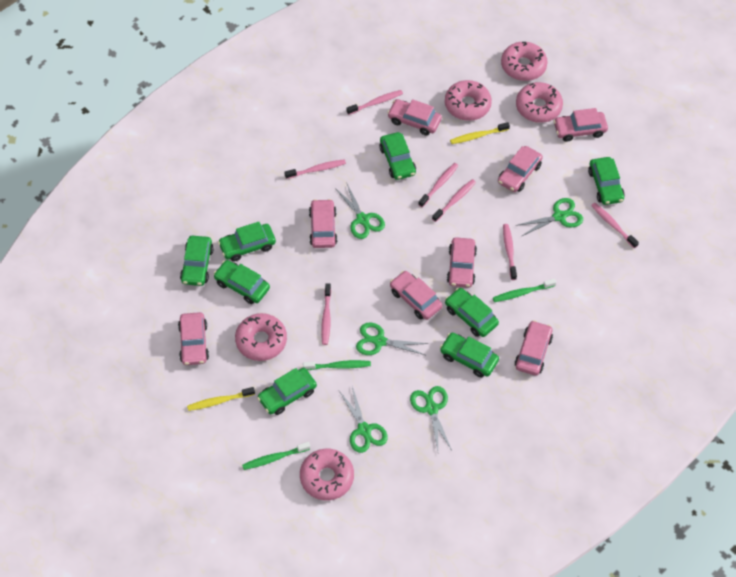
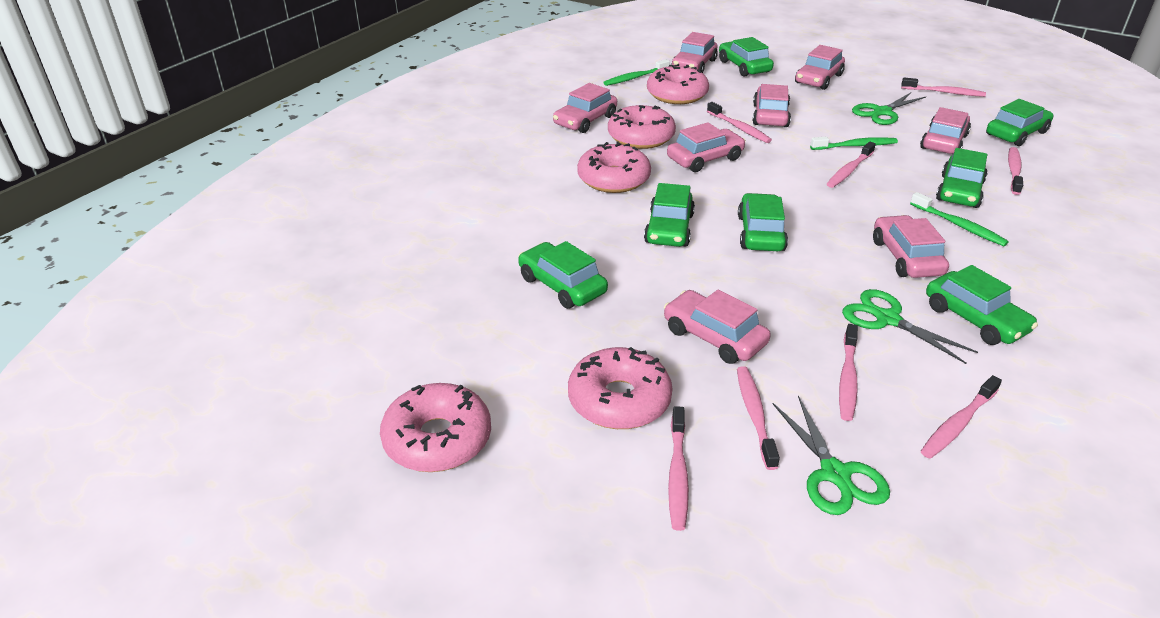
green car: 8 -> 7
green scissors: 5 -> 3
pink toothbrush: 7 -> 8
yellow toothbrush: 2 -> 0

